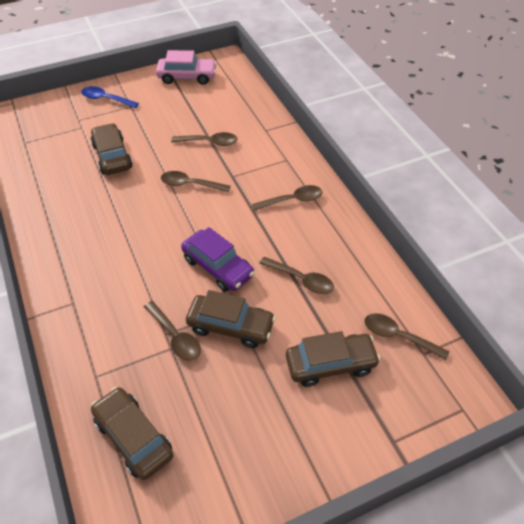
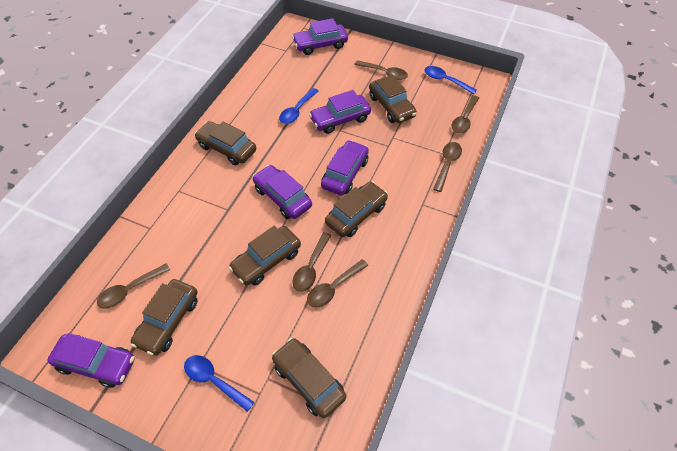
blue spoon: 1 -> 3
brown car: 4 -> 6
pink car: 1 -> 0
purple car: 1 -> 5

